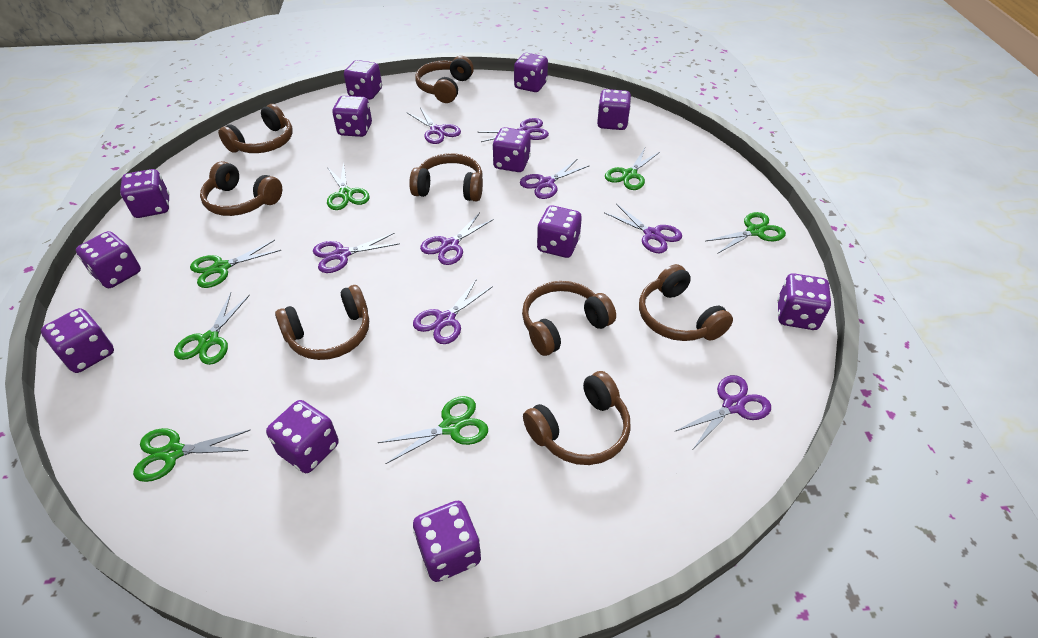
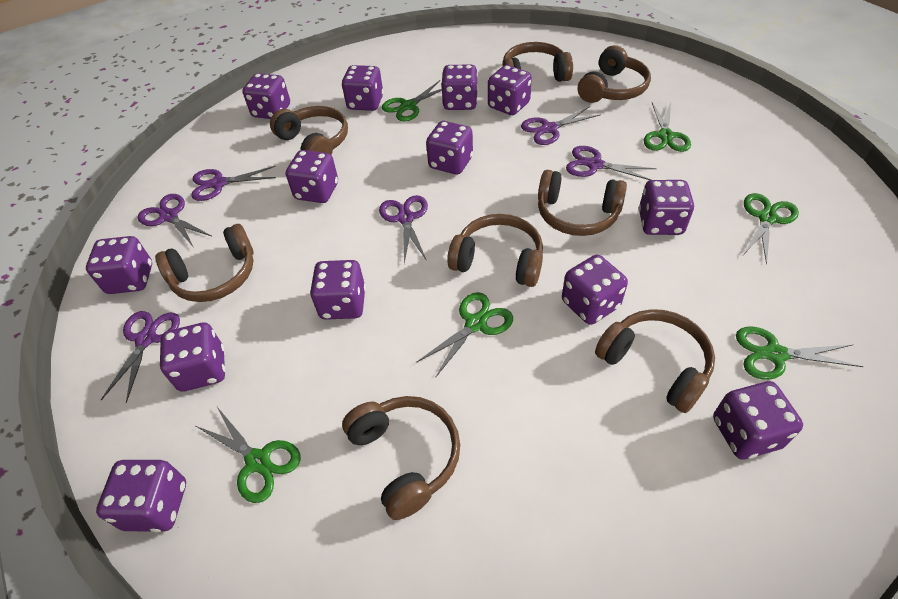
green scissors: 7 -> 6
purple dice: 12 -> 13
purple scissors: 8 -> 6

